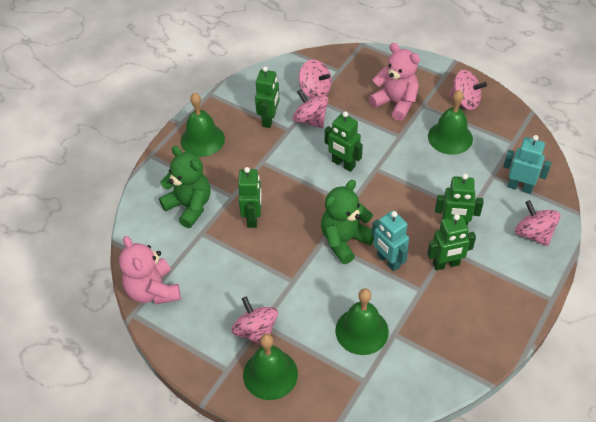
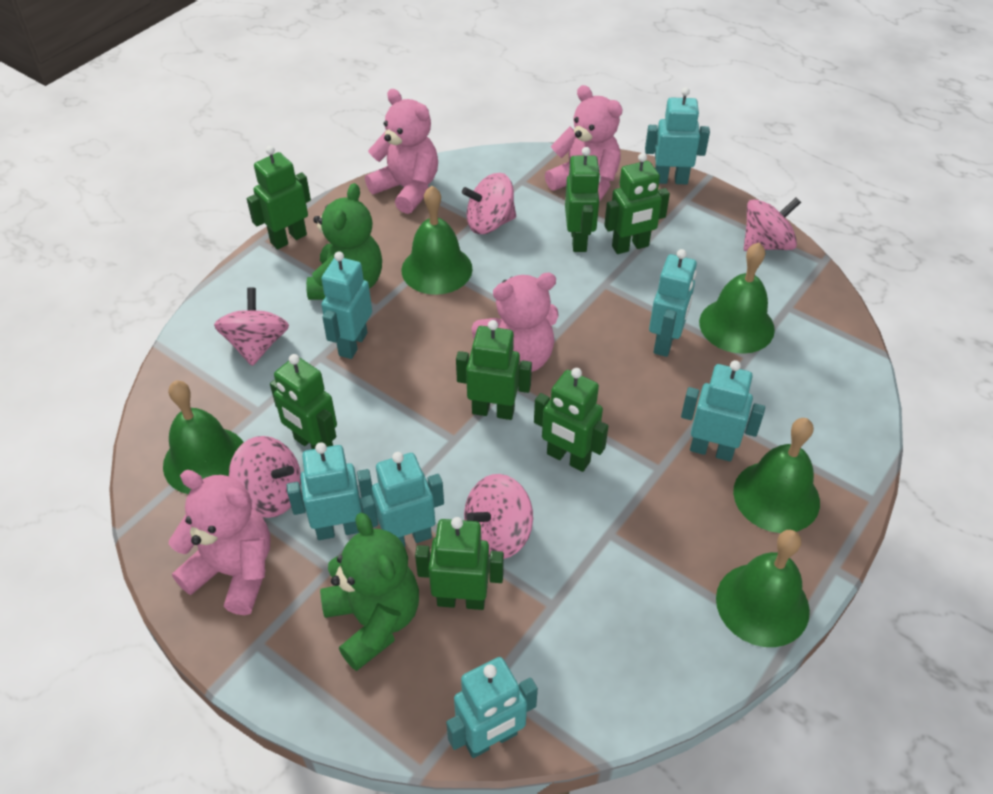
green bell: 4 -> 5
green robot: 5 -> 7
pink teddy bear: 2 -> 4
turquoise robot: 2 -> 7

